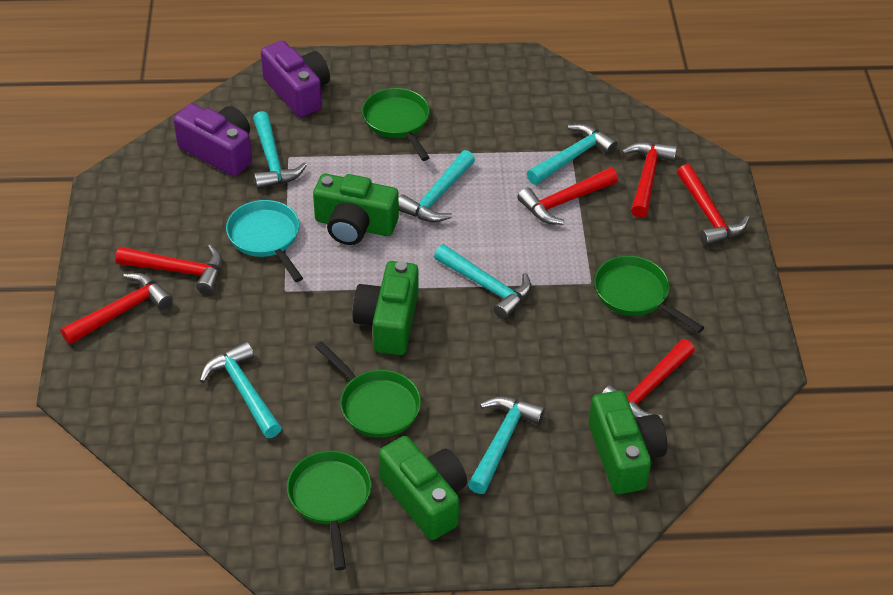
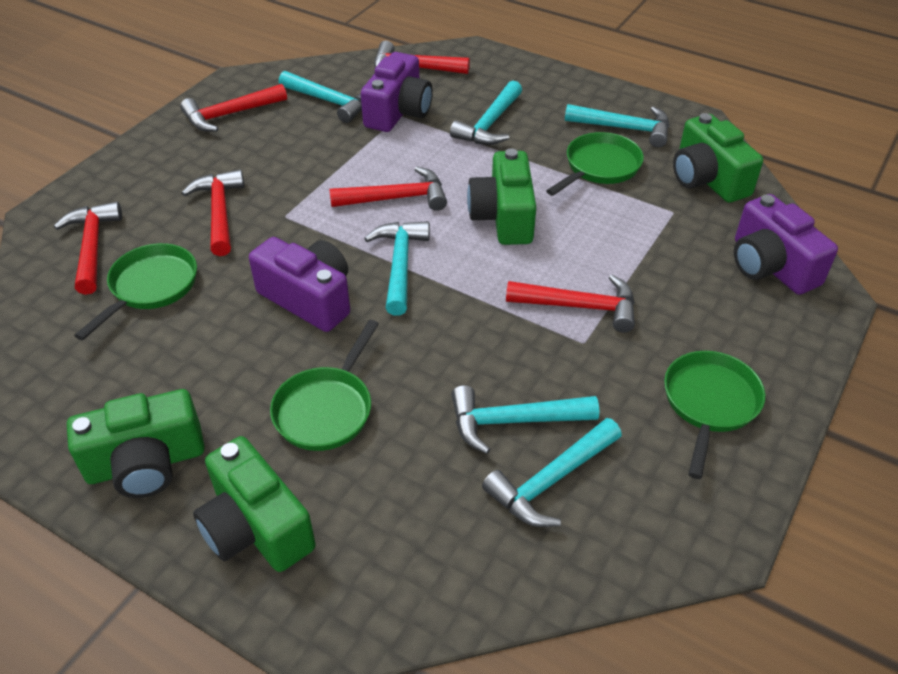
purple camera: 2 -> 3
turquoise pan: 1 -> 0

